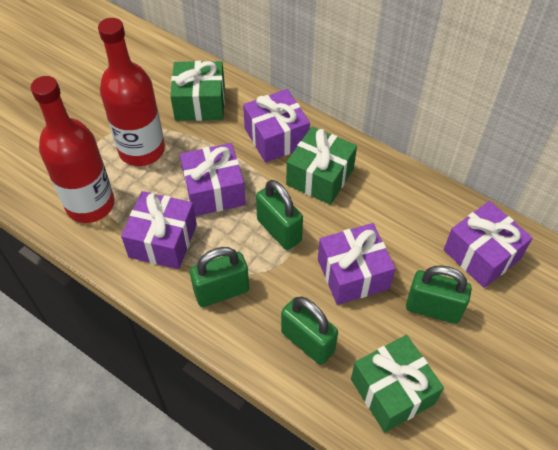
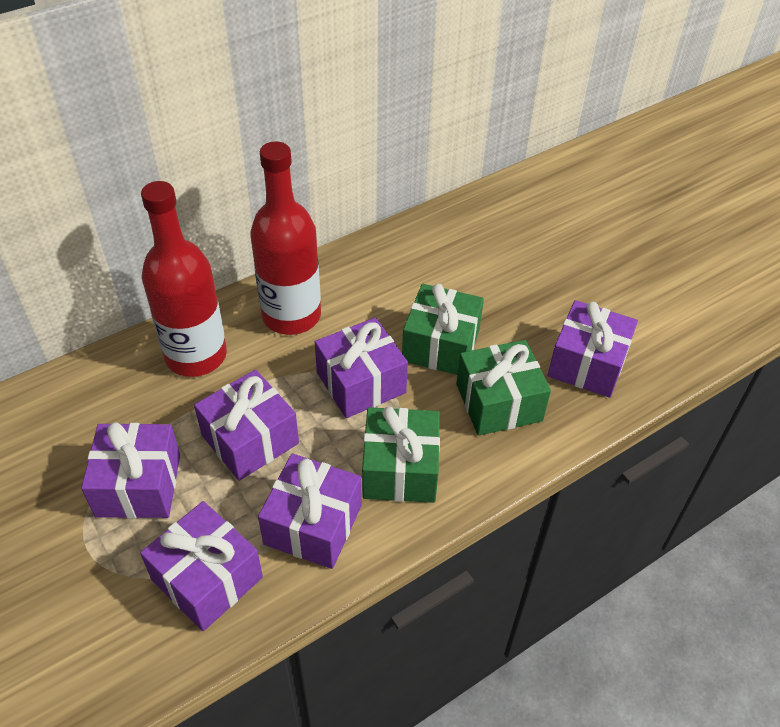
green padlock: 4 -> 0
purple gift: 5 -> 6

